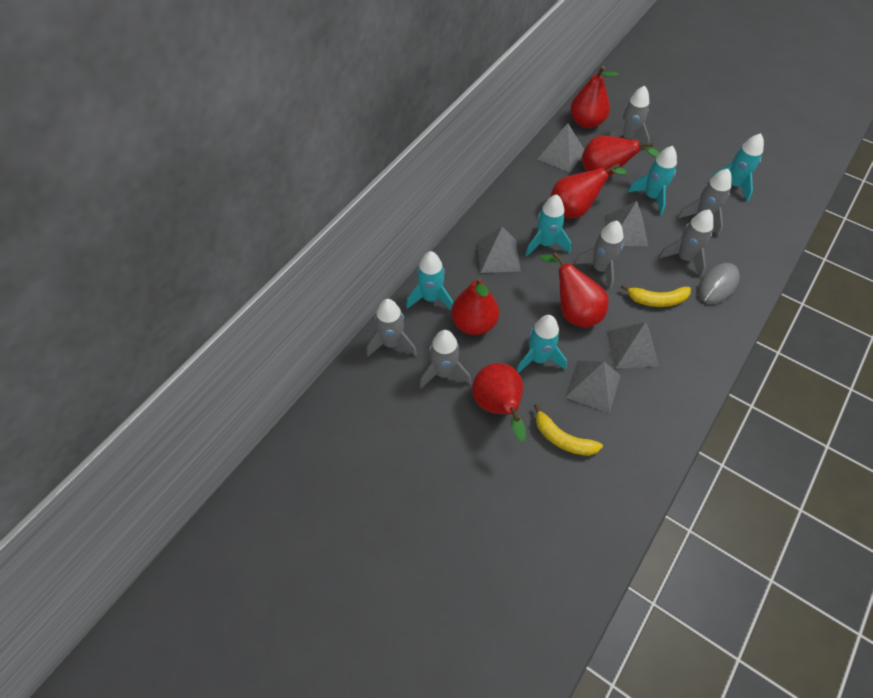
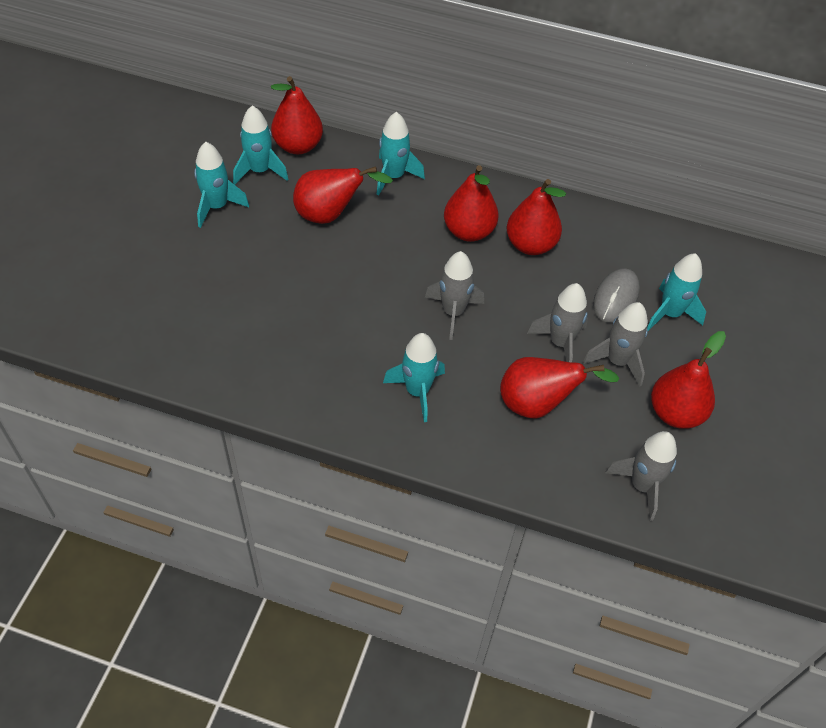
grey pyramid: 5 -> 0
grey rocket: 6 -> 4
yellow banana: 2 -> 0

